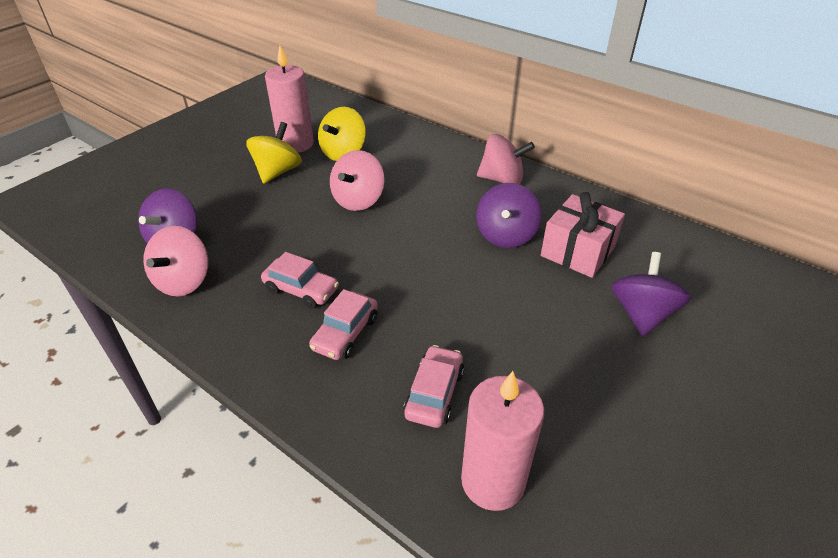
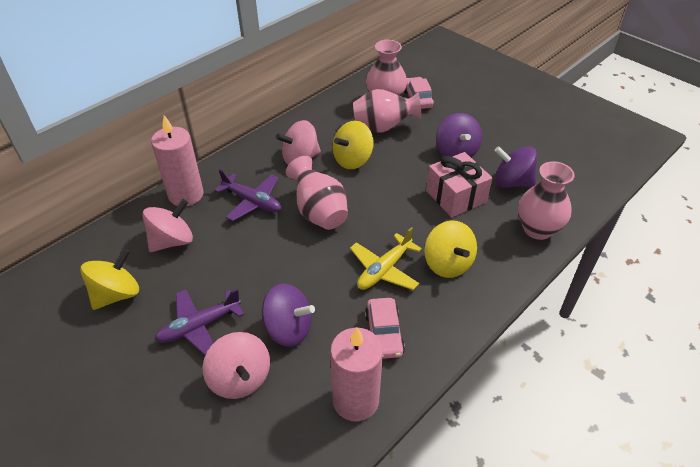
pink car: 3 -> 2
pink vase: 0 -> 4
purple plane: 0 -> 2
yellow plane: 0 -> 1
yellow spinning top: 2 -> 3

